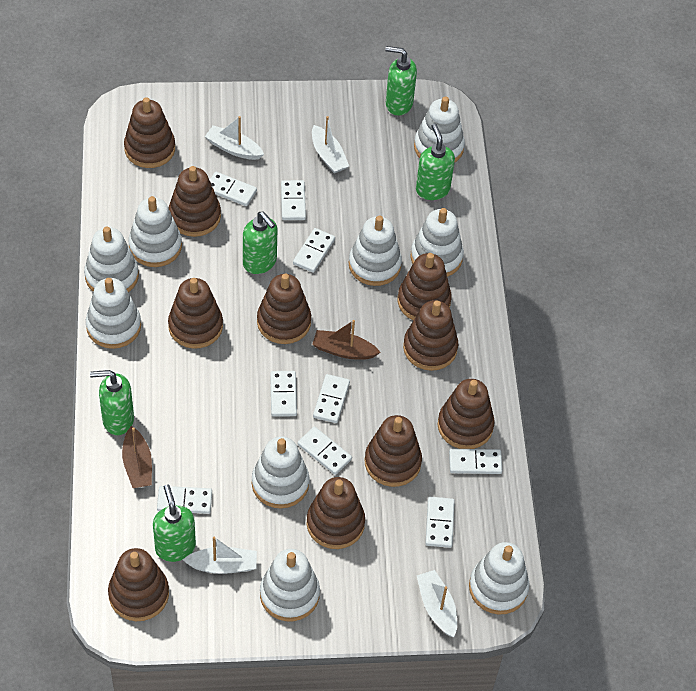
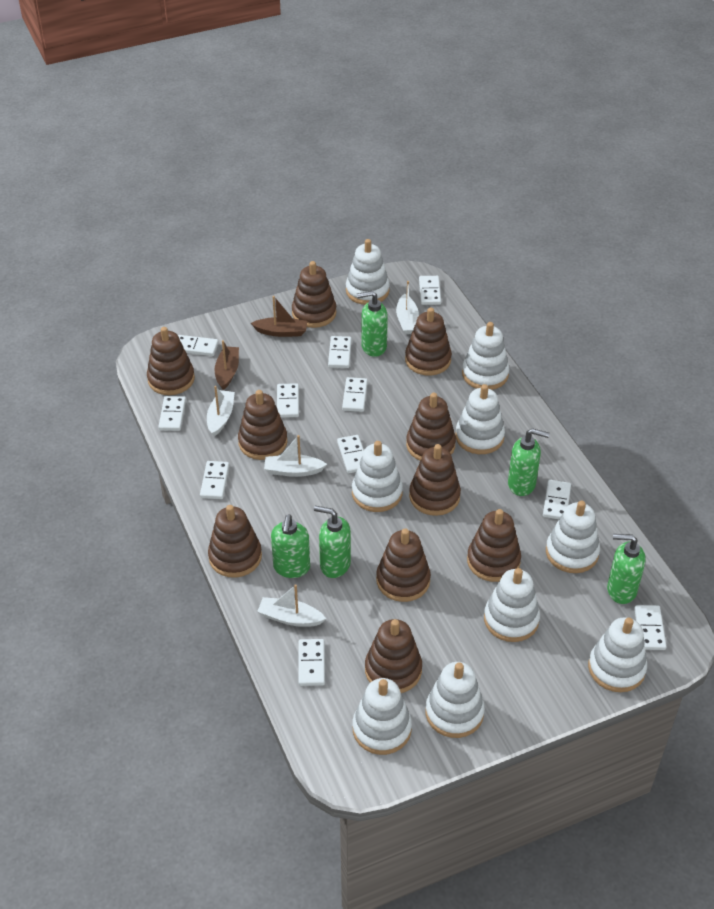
white domino: 9 -> 11

